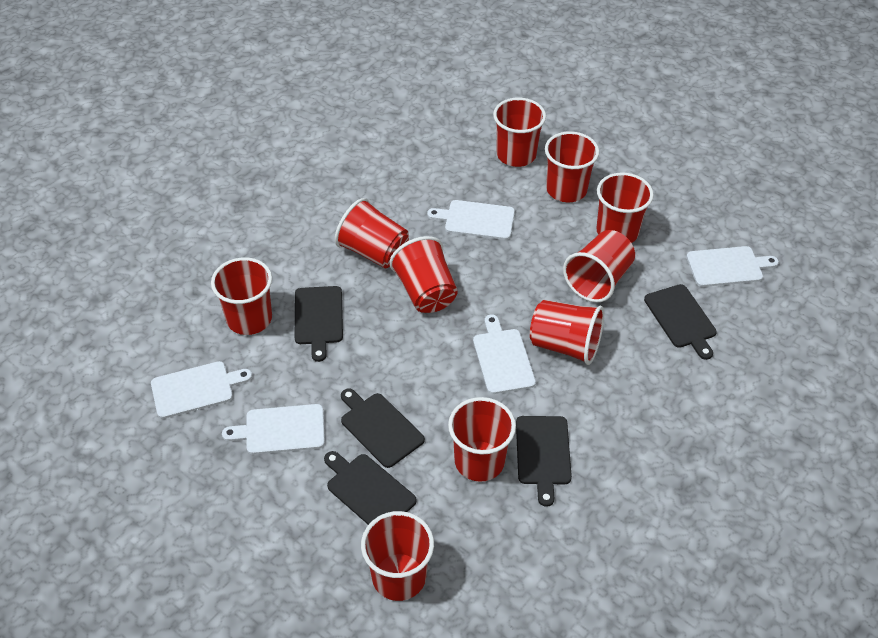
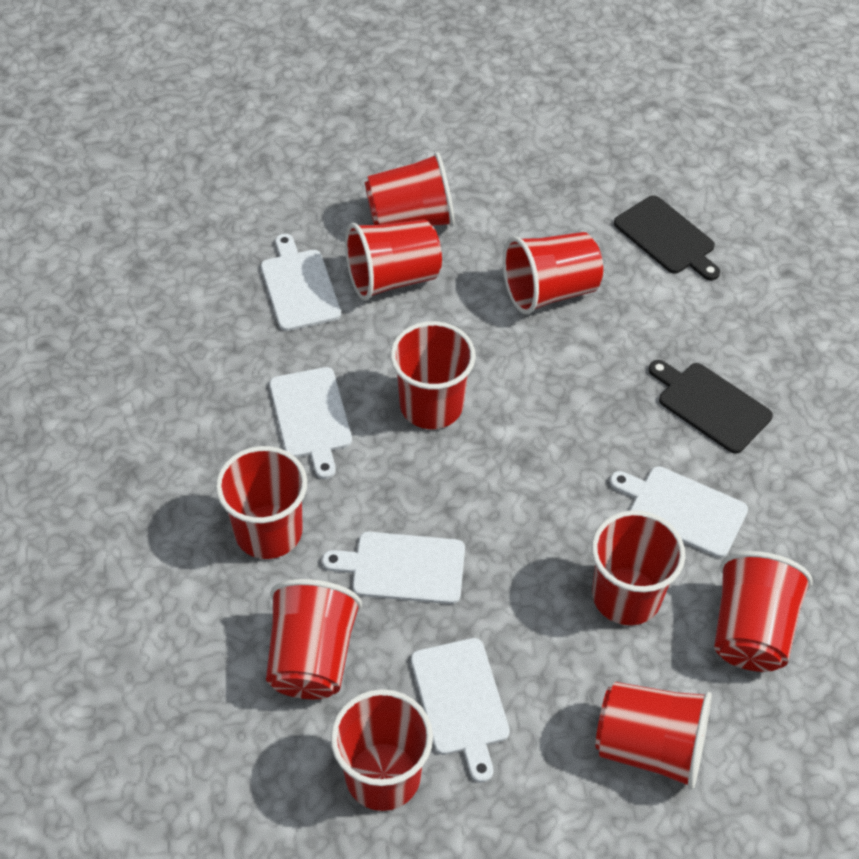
black cutting board: 5 -> 2

